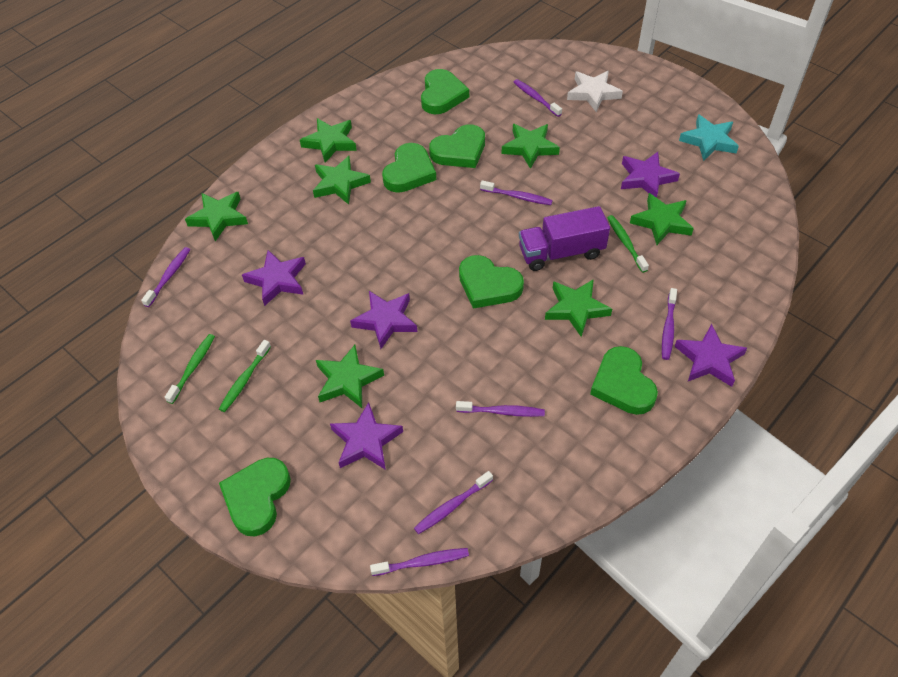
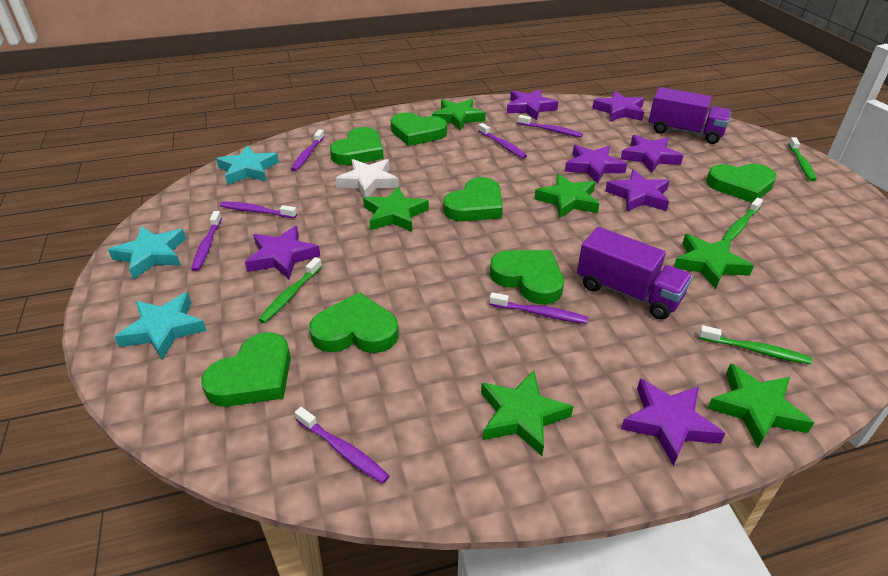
green heart: 6 -> 7
green star: 7 -> 6
green toothbrush: 3 -> 4
purple star: 5 -> 7
purple truck: 1 -> 2
turquoise star: 1 -> 3

